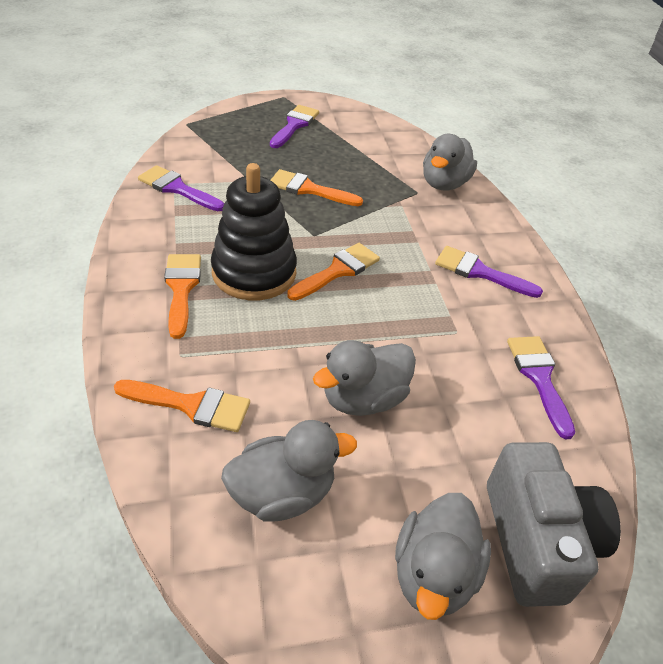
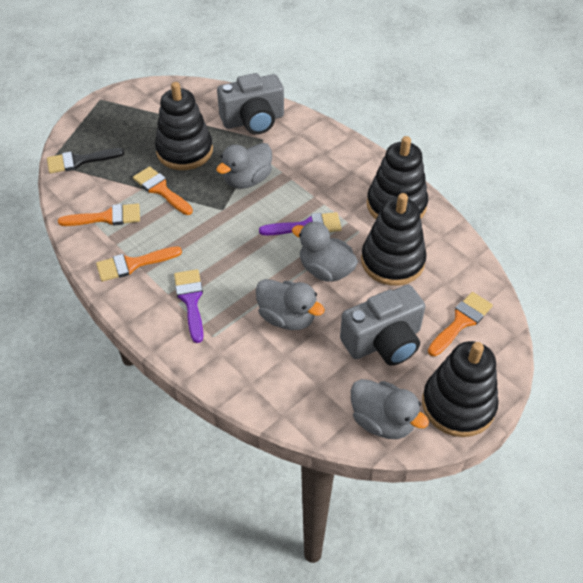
black brush: 0 -> 1
black stacking toy: 1 -> 4
grey camera: 1 -> 2
purple brush: 4 -> 2

